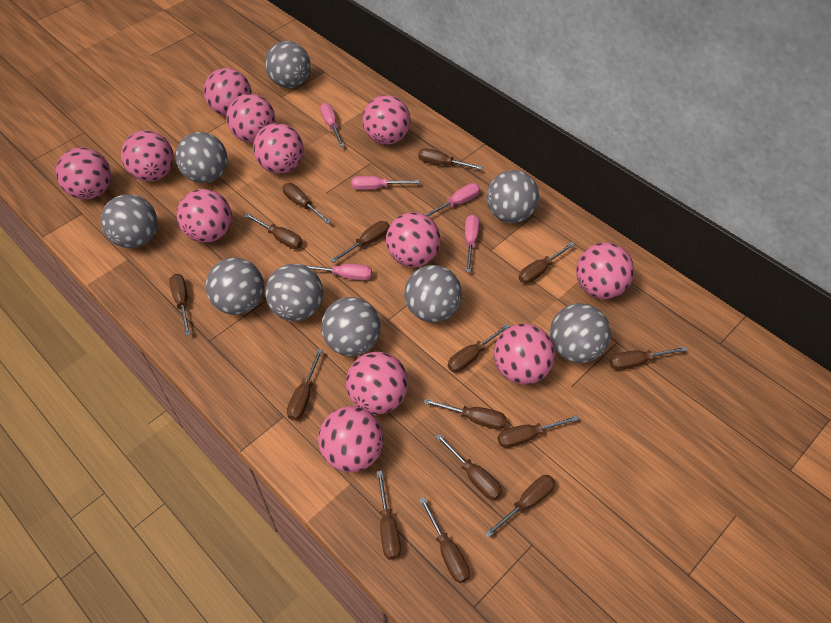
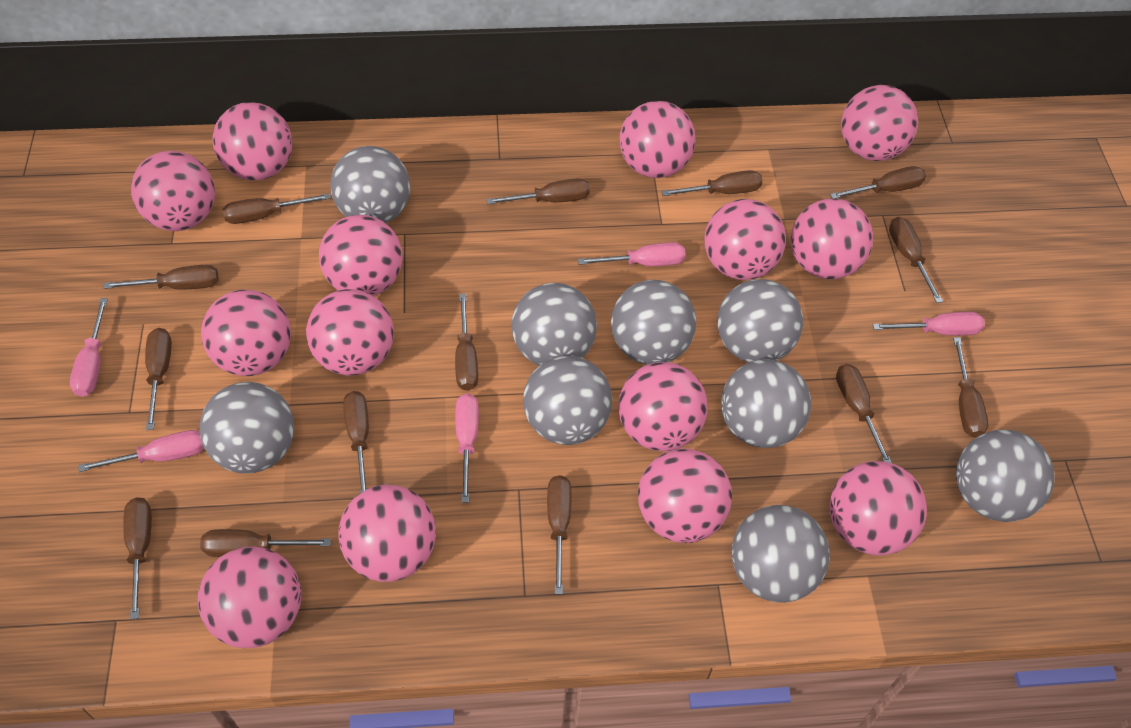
brown screwdriver: 15 -> 14
pink ball: 12 -> 14

